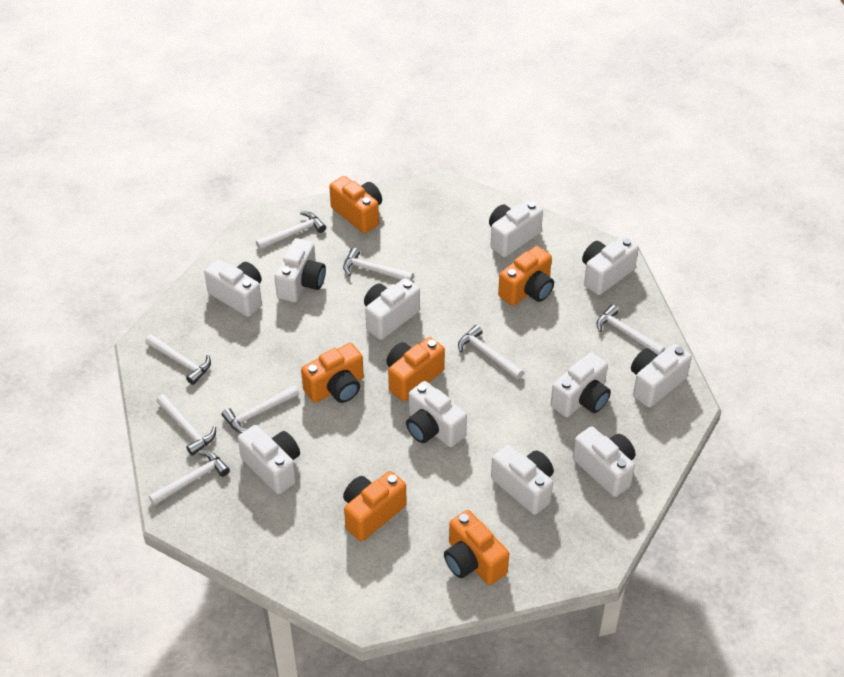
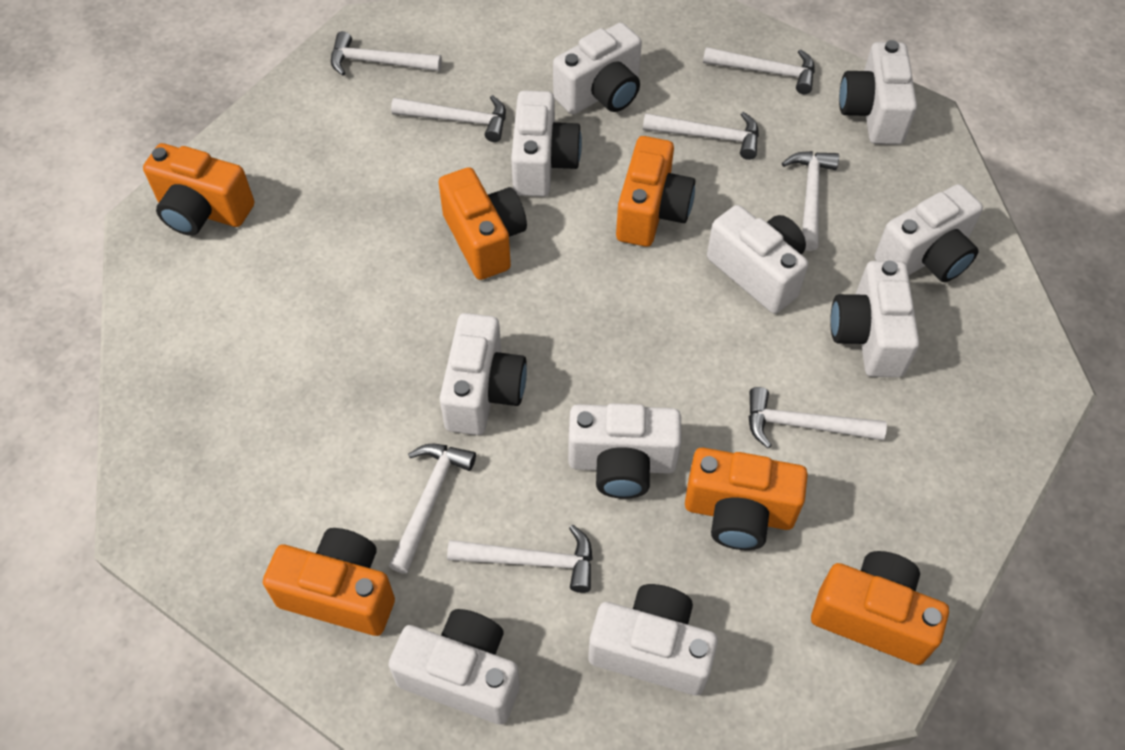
white camera: 11 -> 10

